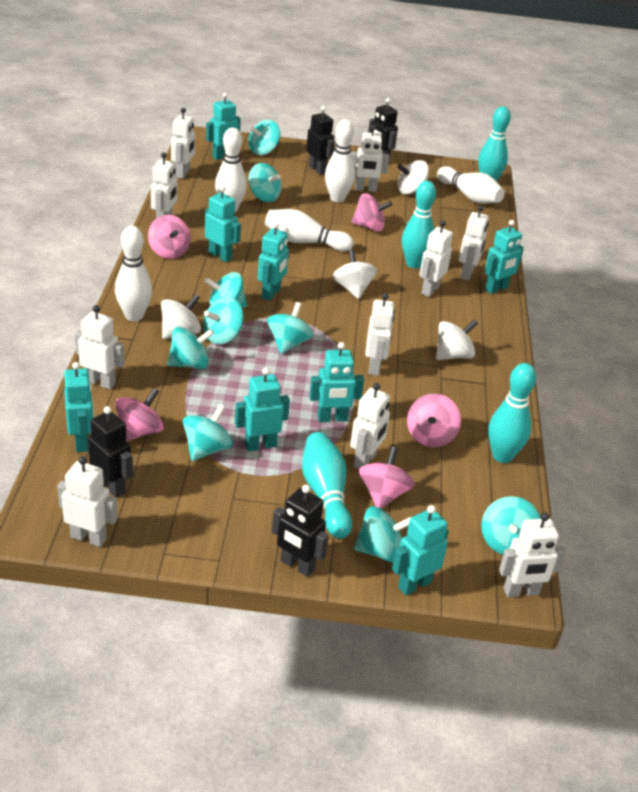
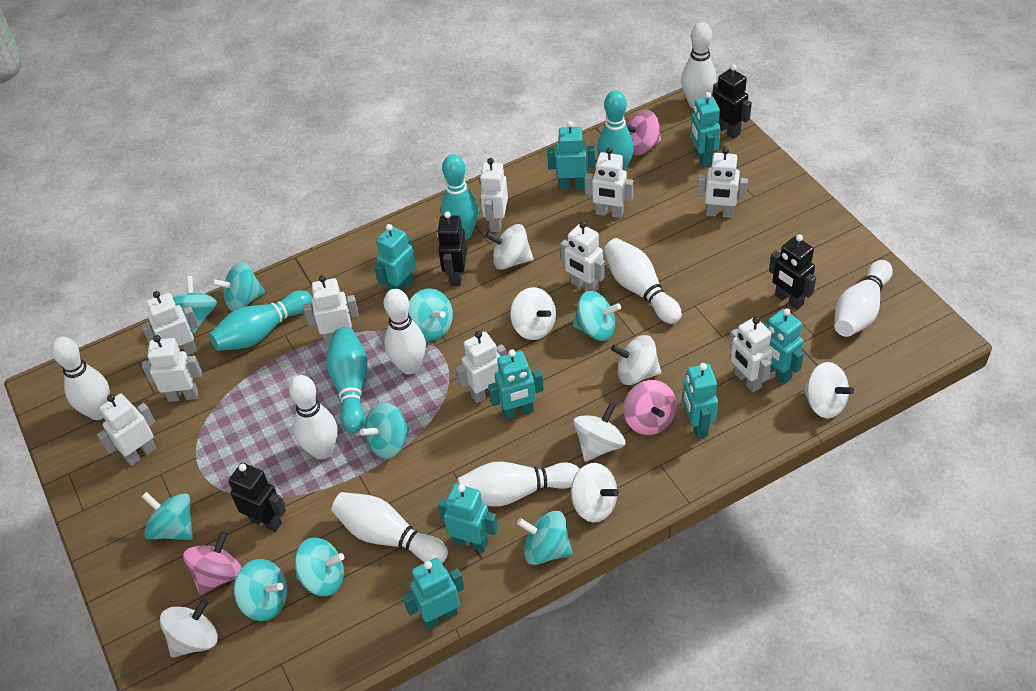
pink spinning top: 5 -> 3
white bowling pin: 5 -> 8
white spinning top: 4 -> 7

